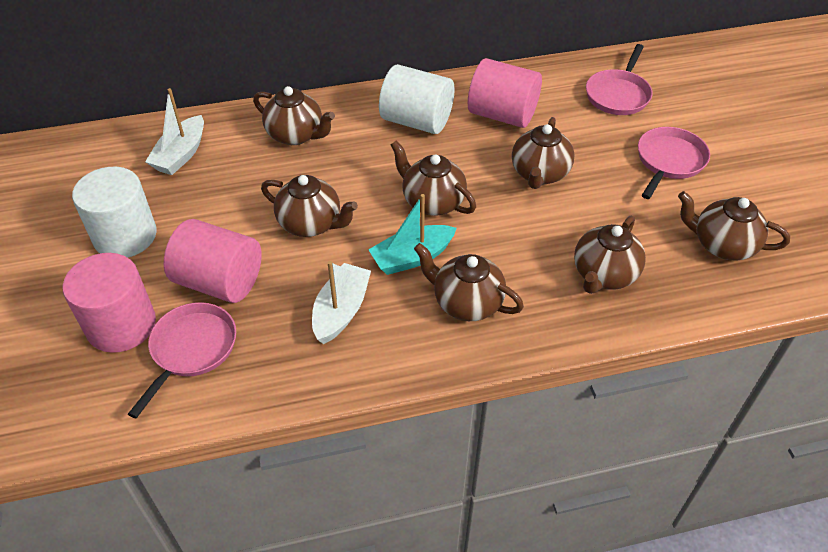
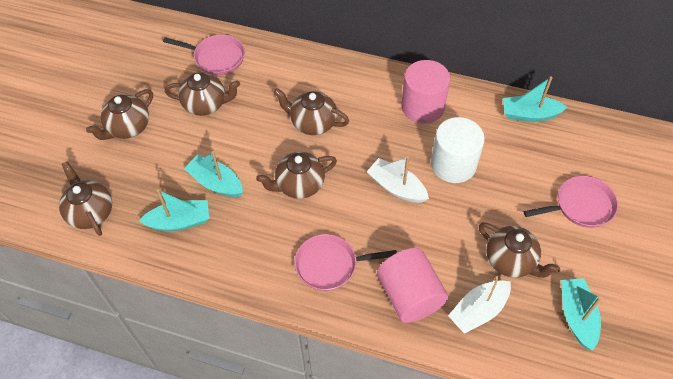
brown teapot: 7 -> 6
pink cylinder: 3 -> 2
turquoise boat: 1 -> 4
white cylinder: 2 -> 1

